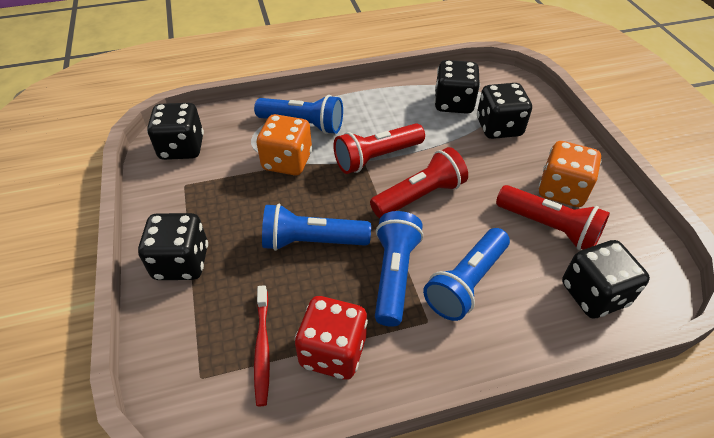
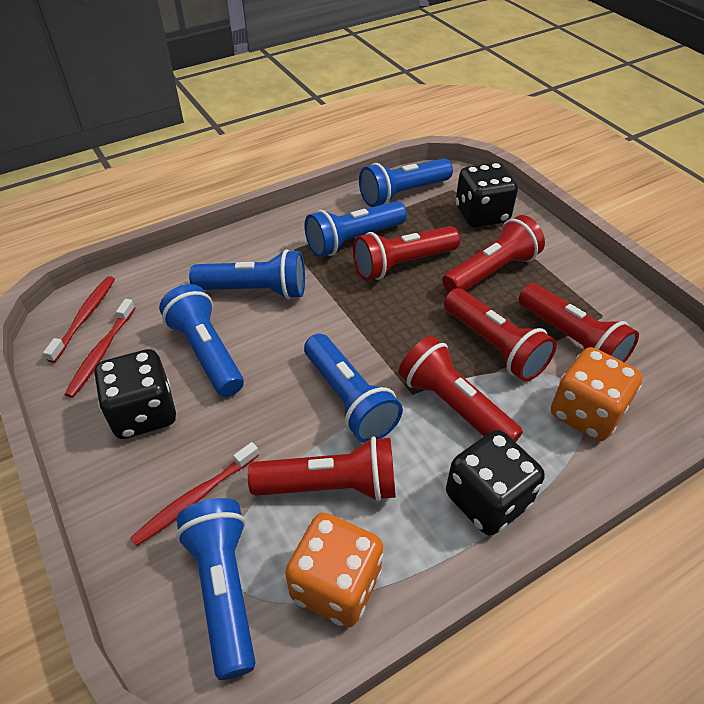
black dice: 5 -> 3
blue flashlight: 4 -> 6
red dice: 1 -> 0
red flashlight: 3 -> 6
red toothbrush: 1 -> 3

